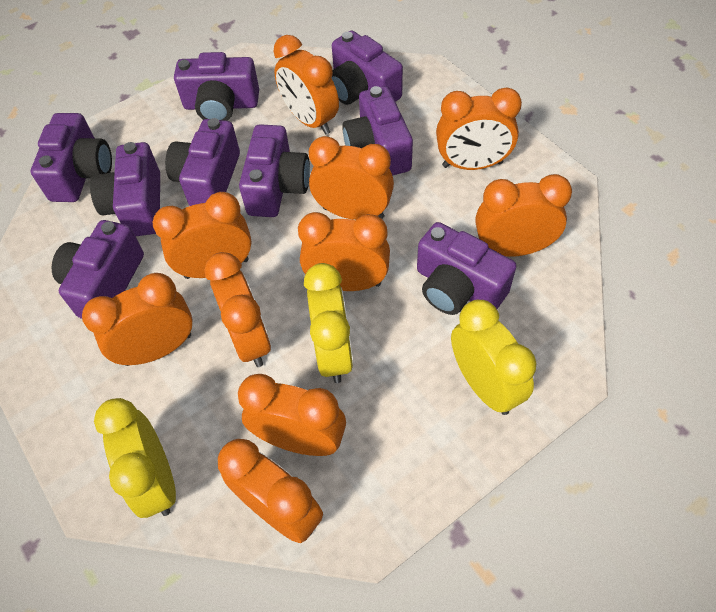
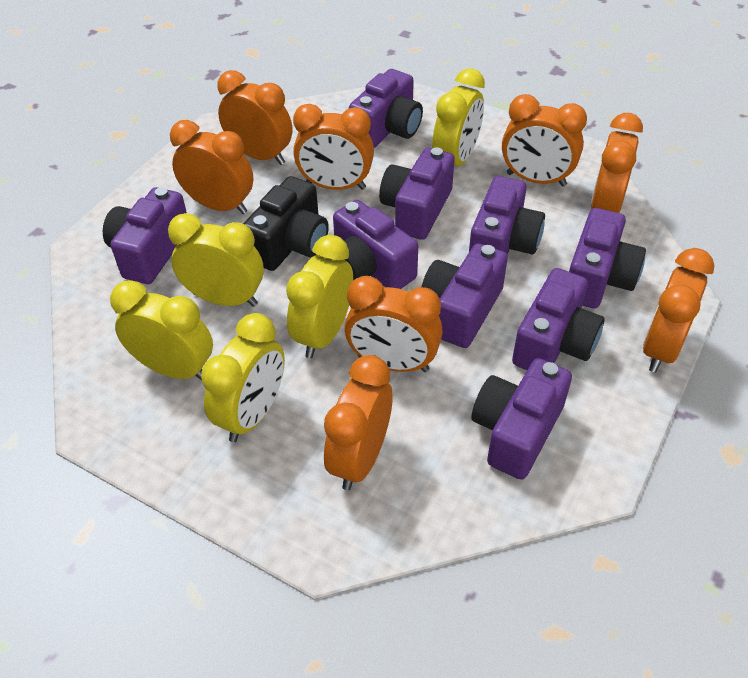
black camera: 0 -> 1
orange clock: 10 -> 8
yellow clock: 3 -> 5

